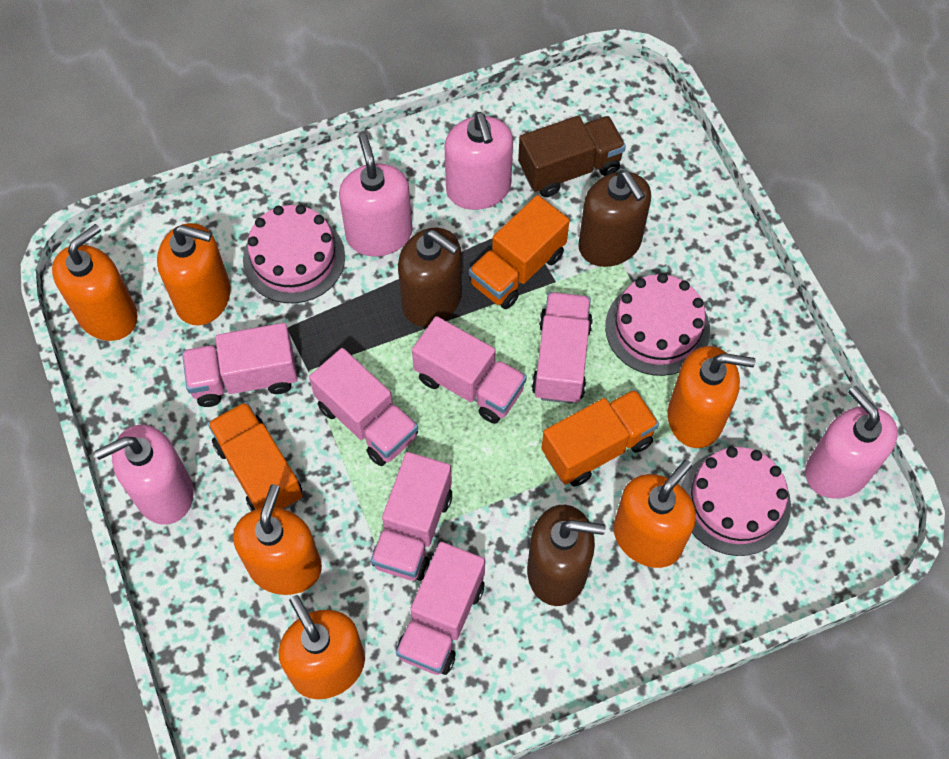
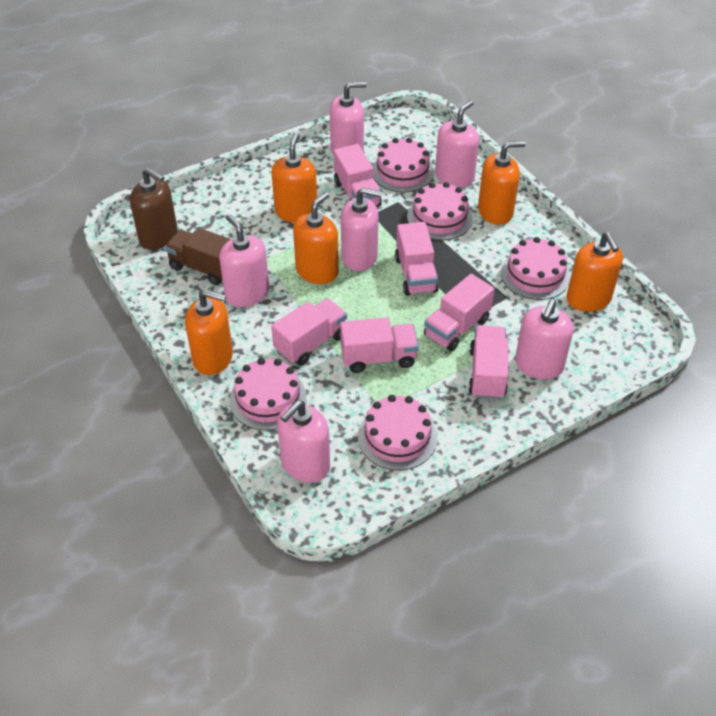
brown soap dispenser: 3 -> 1
orange soap dispenser: 6 -> 5
orange truck: 3 -> 0
pink cake: 3 -> 5
pink soap dispenser: 4 -> 6

